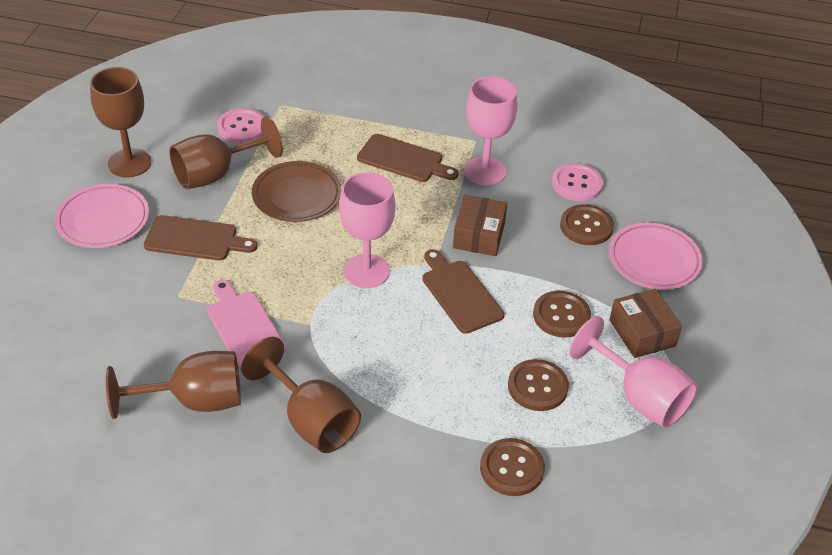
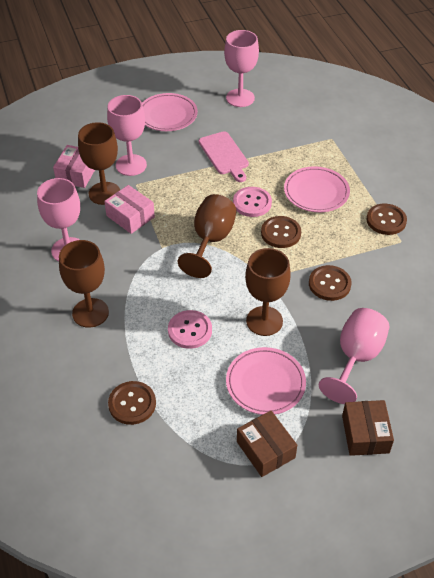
brown cutting board: 3 -> 0
brown plate: 1 -> 0
pink box: 0 -> 2
pink goblet: 3 -> 4
pink plate: 2 -> 3

